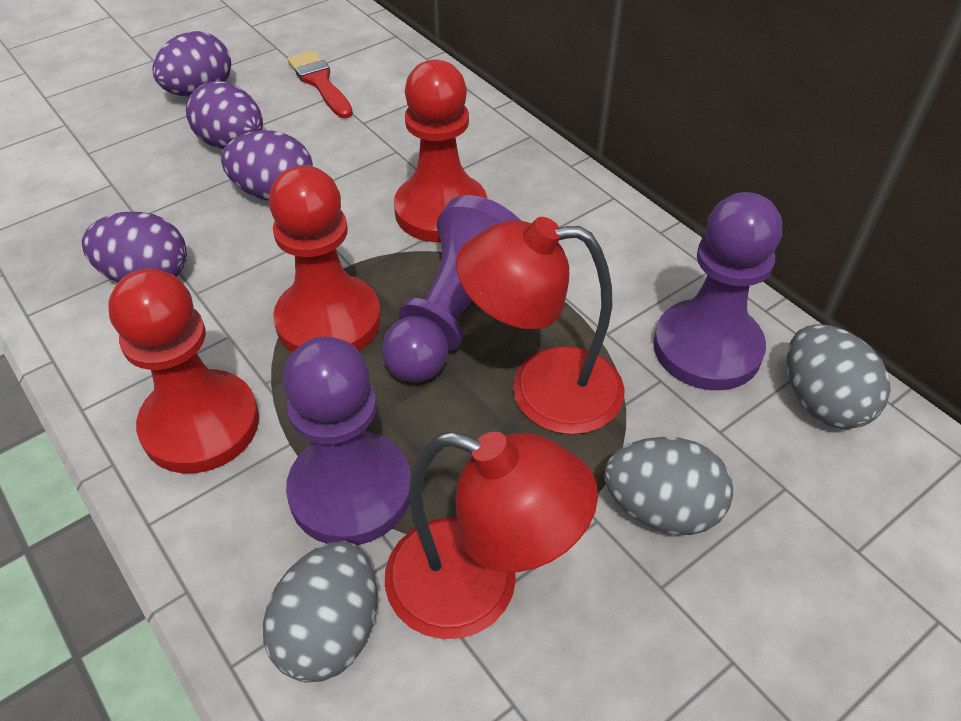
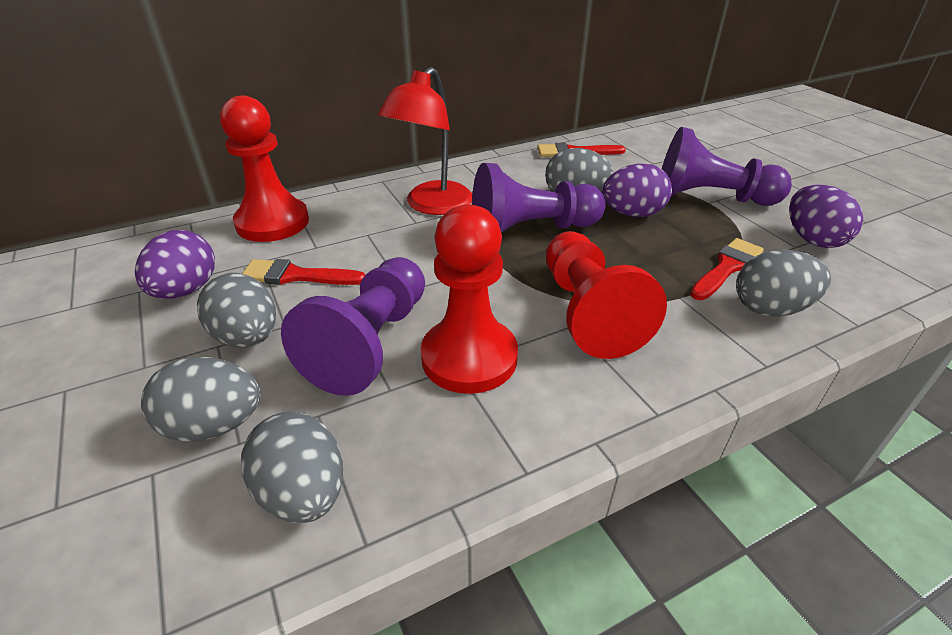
grey egg: 3 -> 5
purple egg: 4 -> 3
red brush: 1 -> 3
red lamp: 2 -> 1

